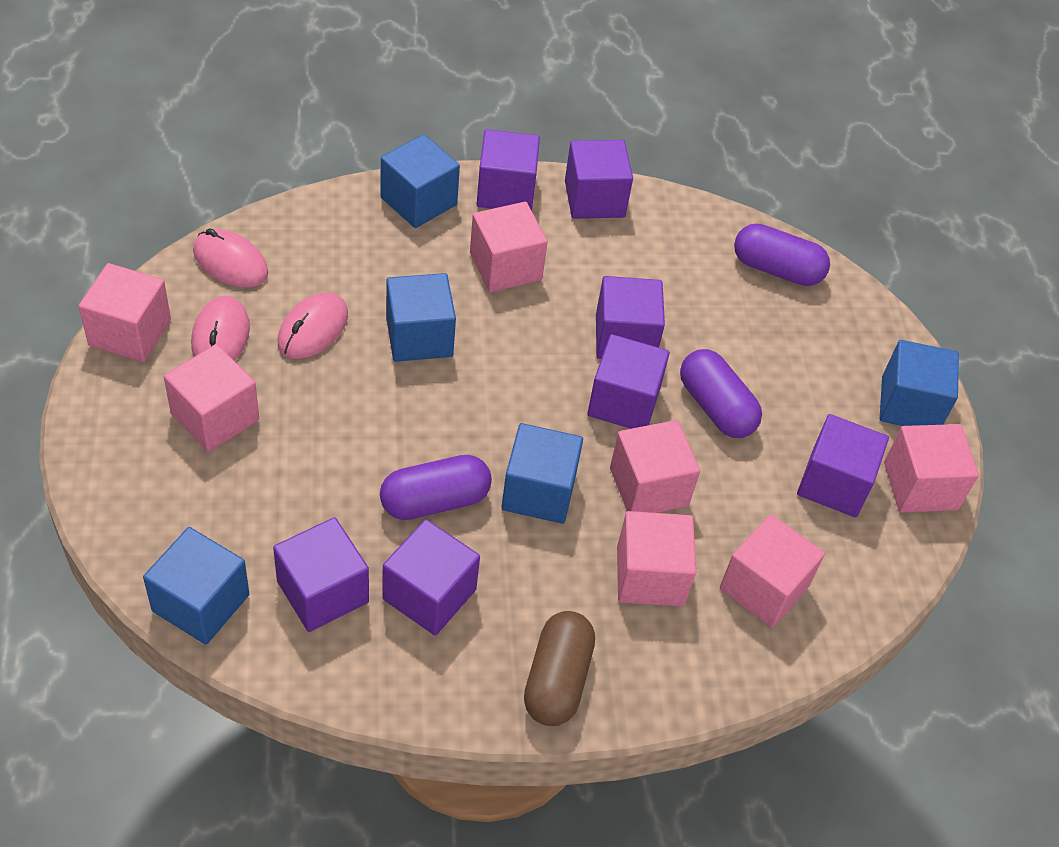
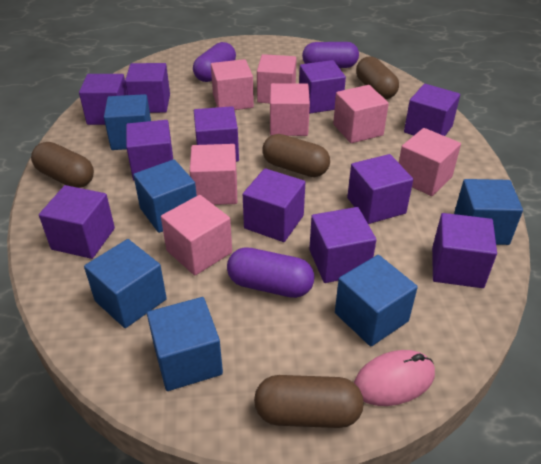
blue cube: 5 -> 6
brown capsule: 1 -> 4
pink mouse: 3 -> 1
purple cube: 7 -> 11

